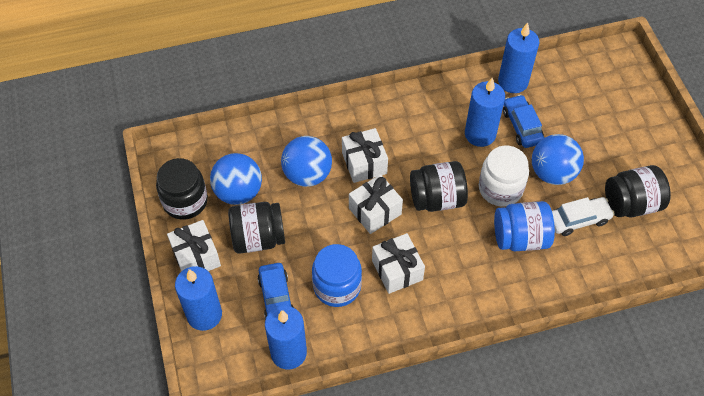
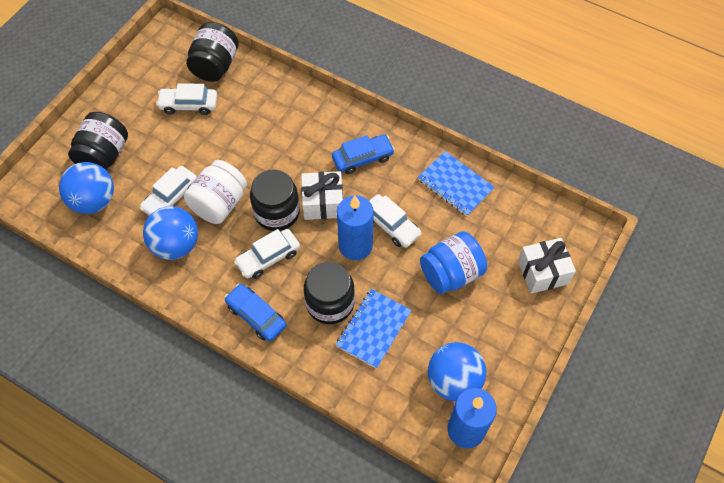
blue candle: 4 -> 2
blue jar: 2 -> 1
blue notebook: 0 -> 2
white car: 1 -> 4
white gift: 4 -> 2

